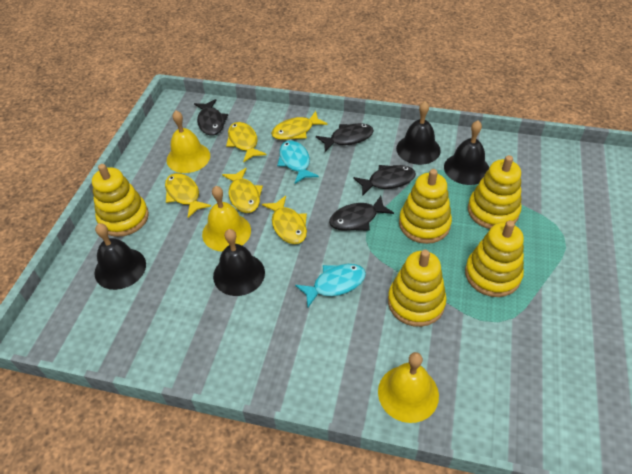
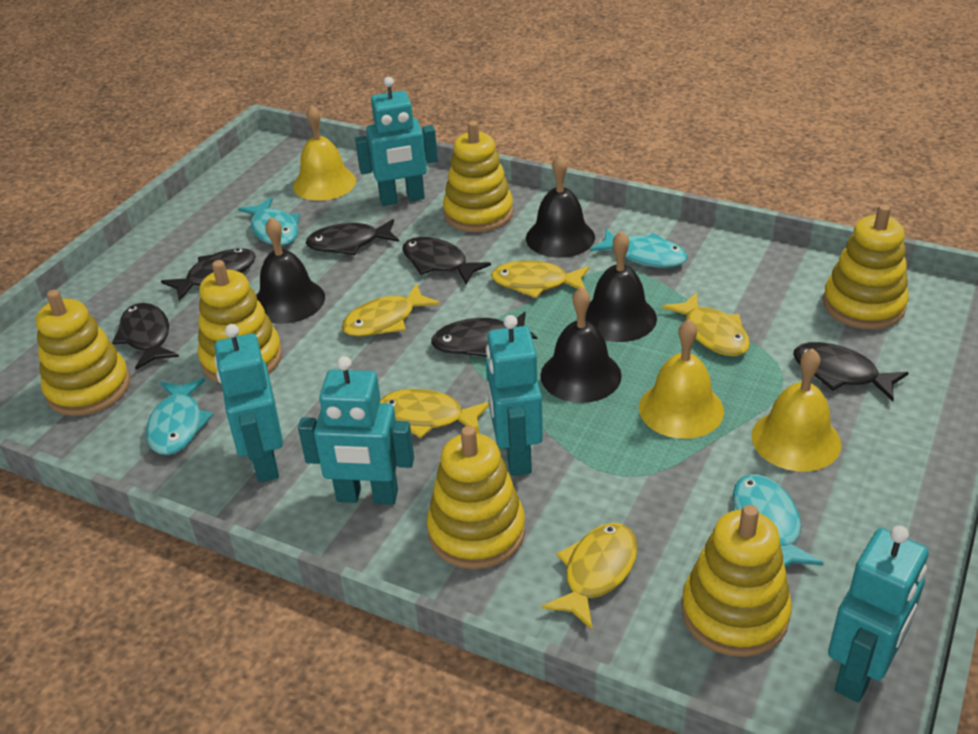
black fish: 4 -> 6
turquoise fish: 2 -> 4
turquoise robot: 0 -> 5
yellow stacking toy: 5 -> 6

